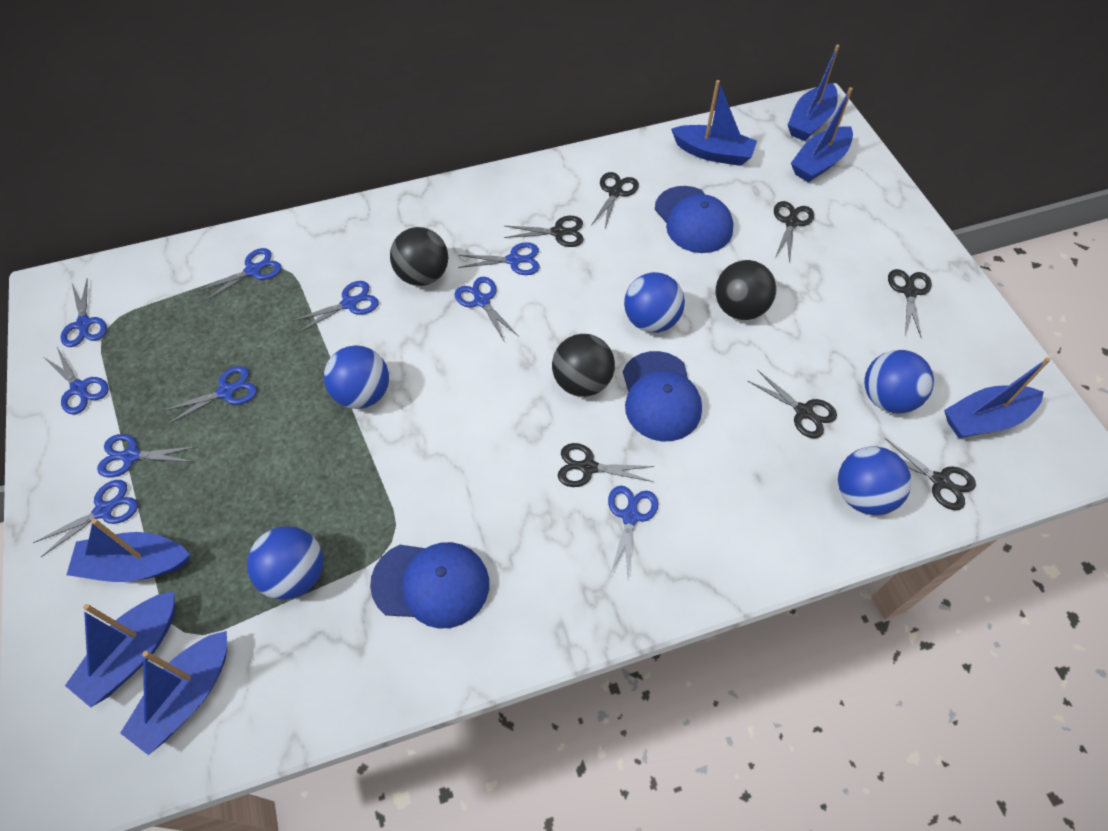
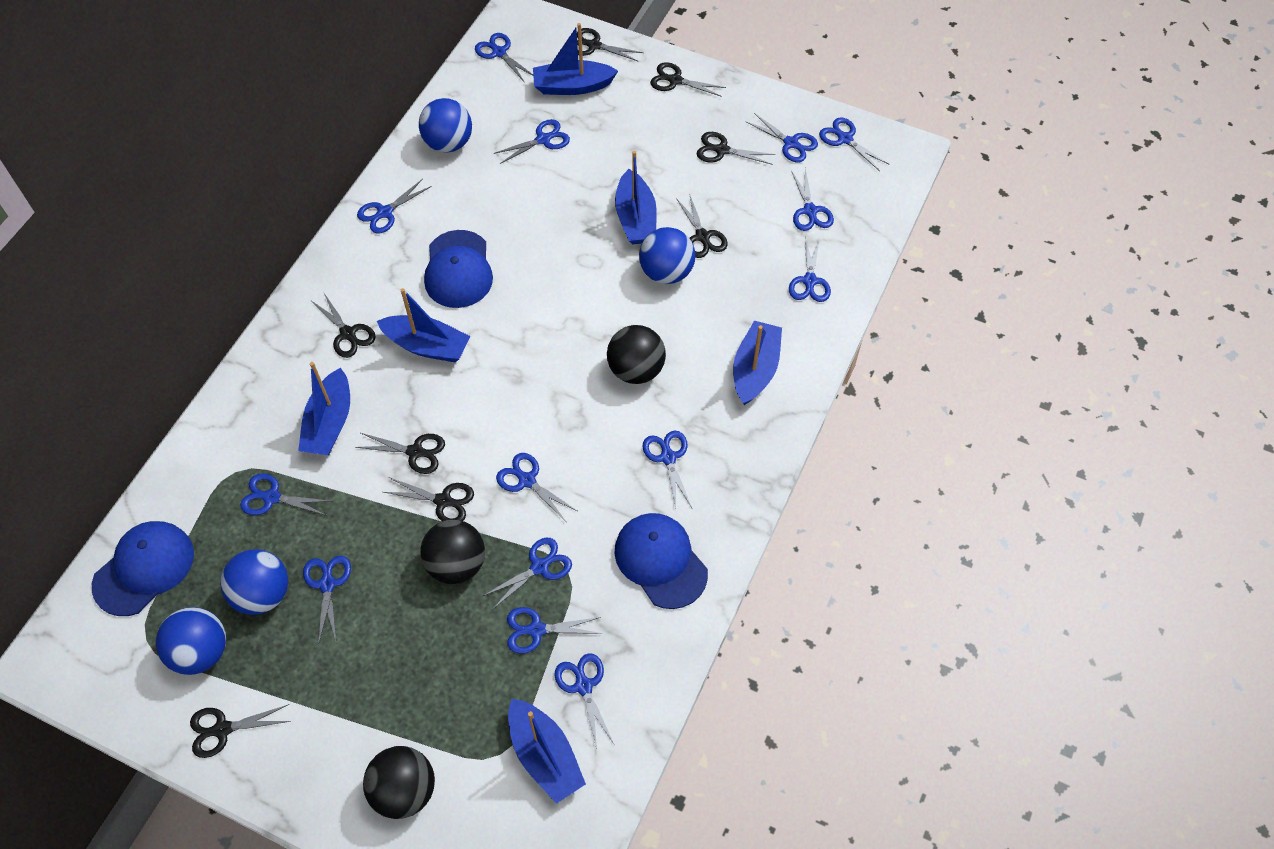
black scissors: 7 -> 8
blue ball: 5 -> 4
blue boat: 7 -> 6
blue scissors: 10 -> 14

